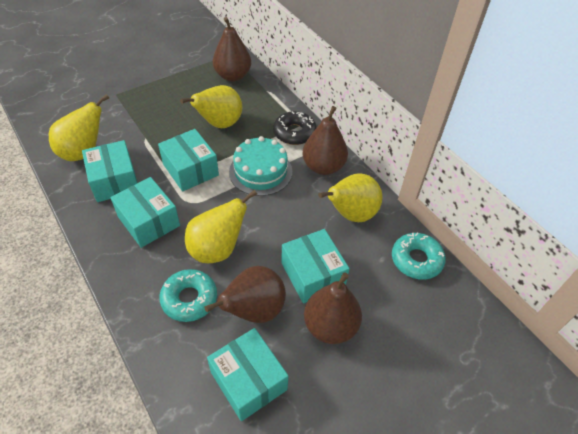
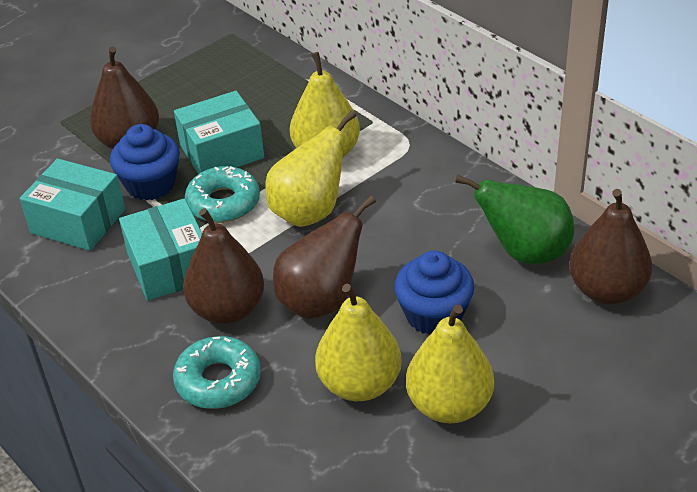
black donut: 1 -> 0
blue cupcake: 0 -> 2
green pear: 0 -> 1
turquoise box: 5 -> 3
turquoise cake: 1 -> 0

